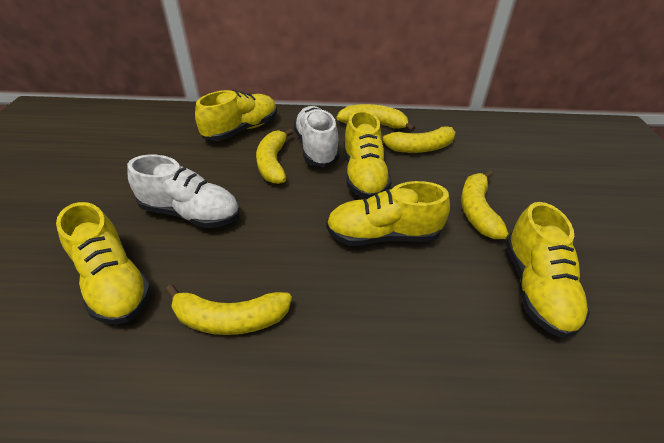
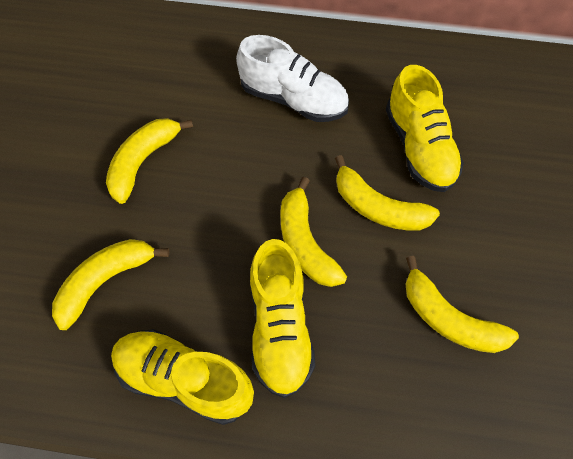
white shoe: 2 -> 1
yellow shoe: 5 -> 3

